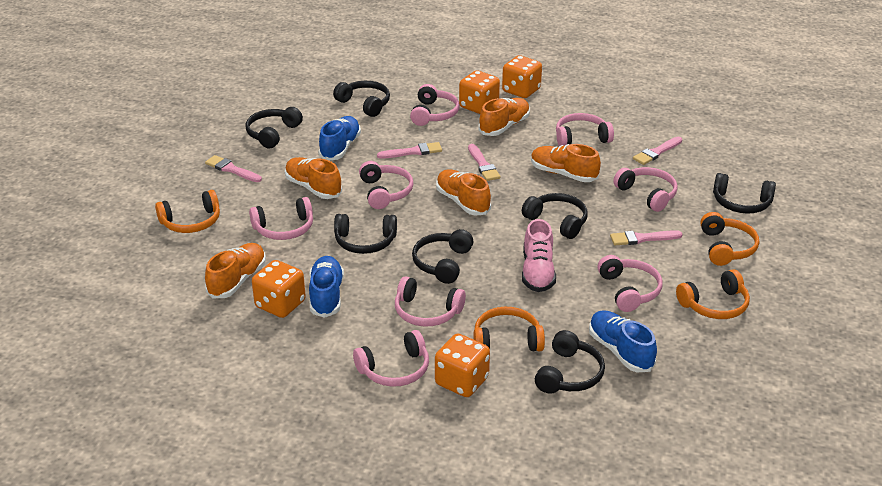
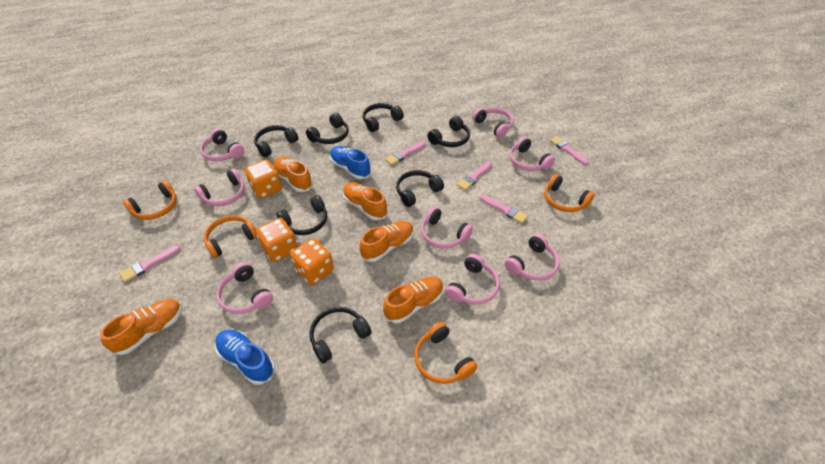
blue shoe: 3 -> 2
orange dice: 4 -> 3
pink shoe: 1 -> 0

